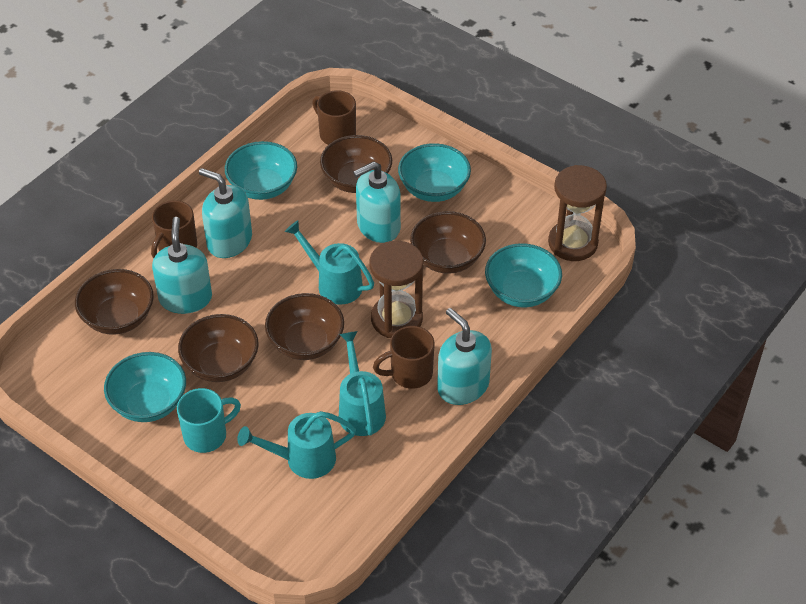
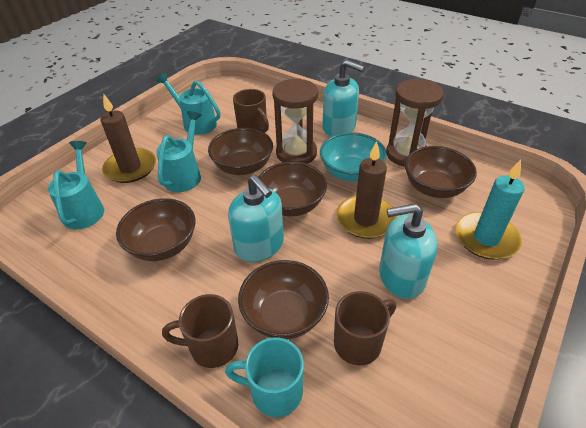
brown candle: 0 -> 2
turquoise bowl: 4 -> 1
turquoise candle: 0 -> 1
turquoise soap dispenser: 4 -> 3

